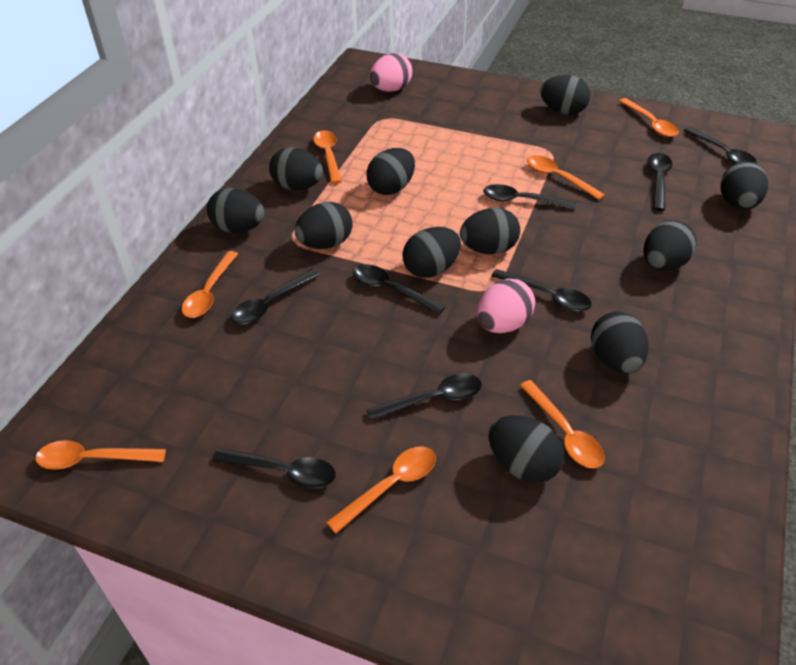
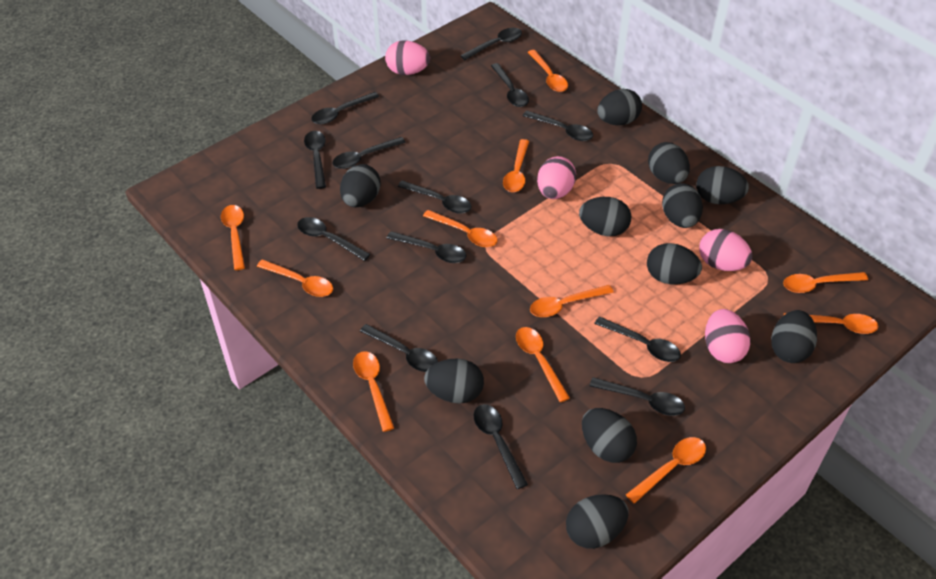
black spoon: 8 -> 13
orange spoon: 7 -> 11
pink egg: 2 -> 4

